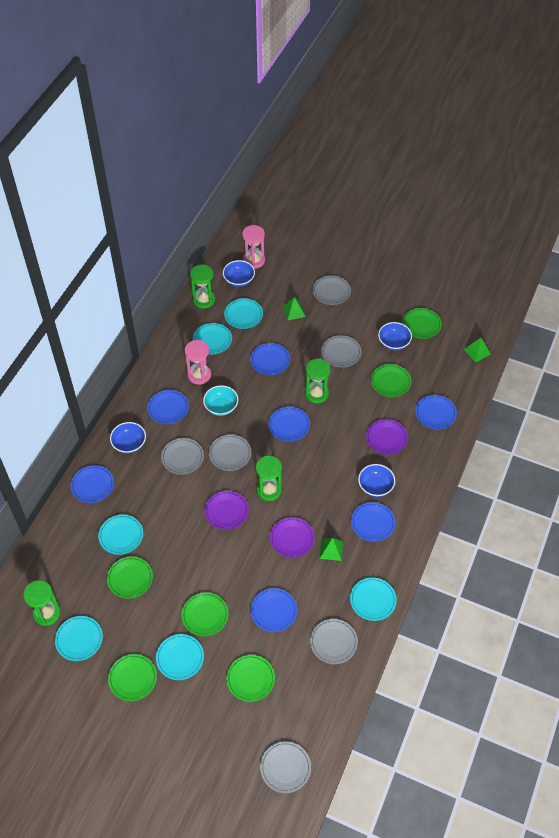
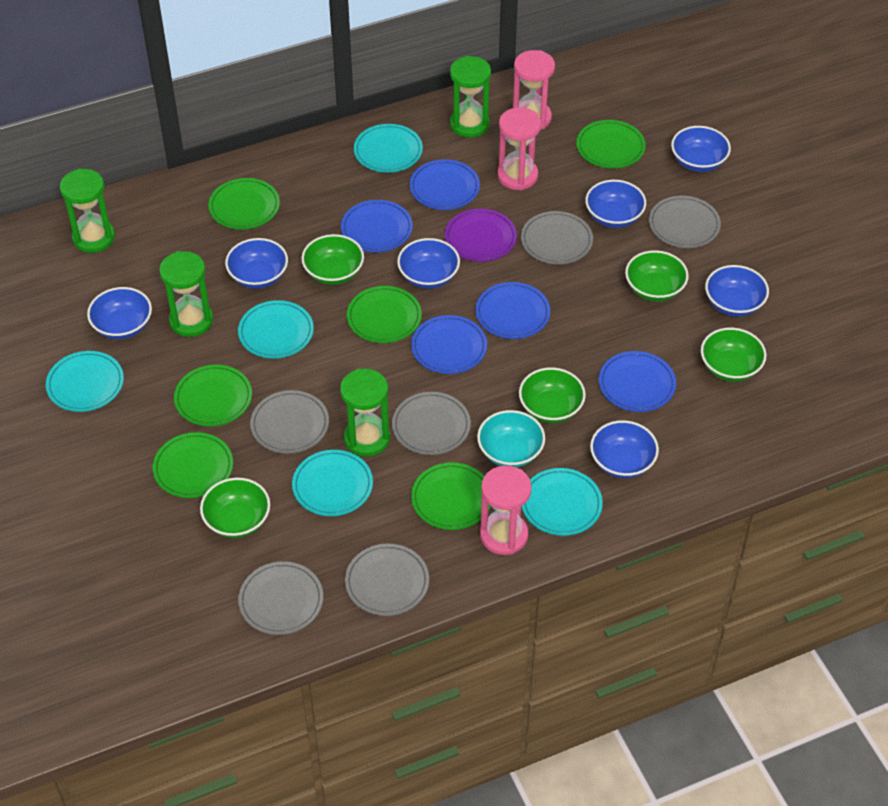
blue bowl: 4 -> 7
blue plate: 7 -> 5
green bowl: 0 -> 5
green pyramid: 3 -> 0
pink hourglass: 2 -> 3
purple plate: 3 -> 1
turquoise plate: 6 -> 5

